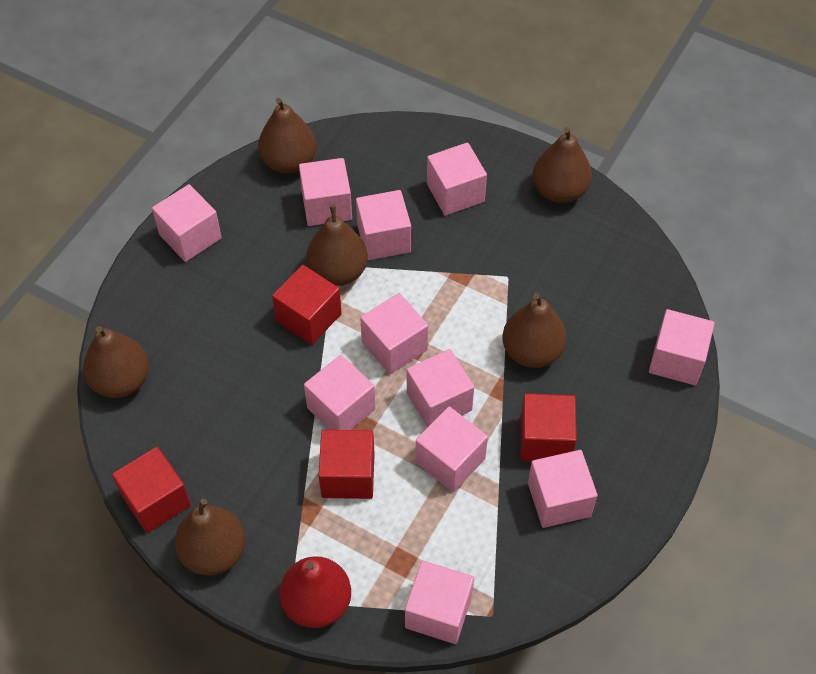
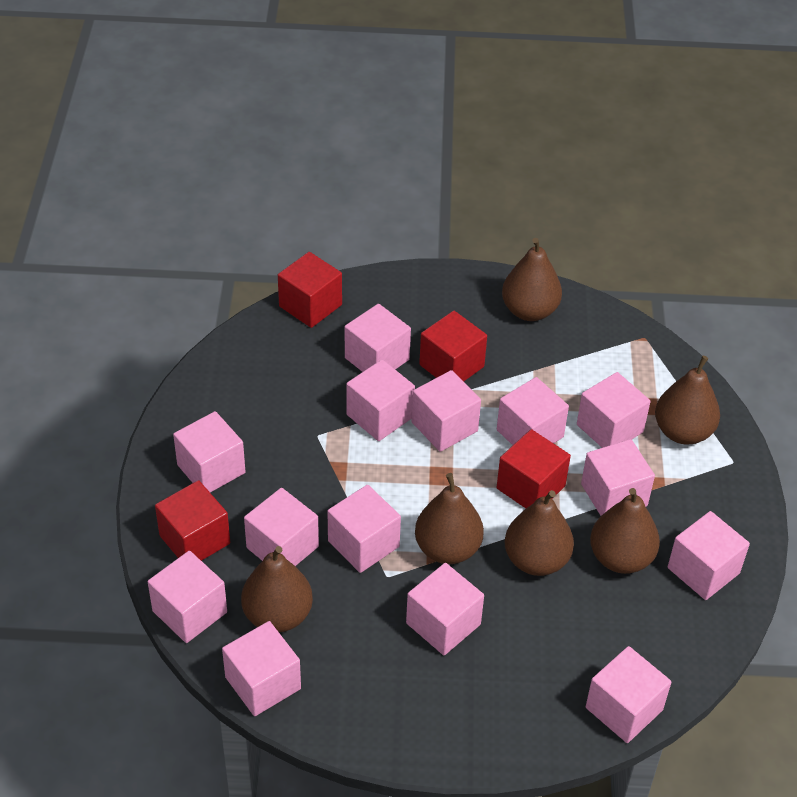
pink cube: 11 -> 14
red pear: 1 -> 0

